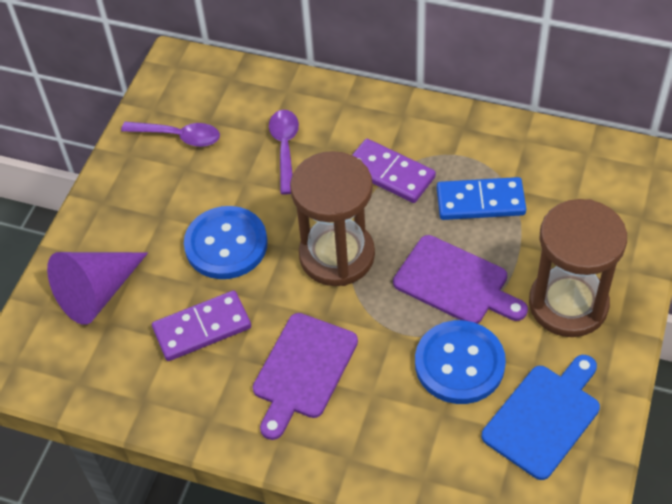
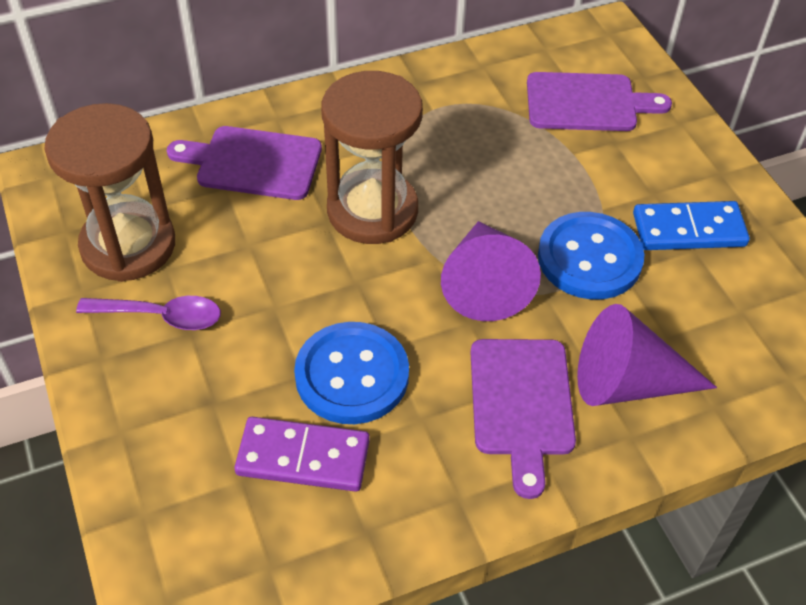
blue cutting board: 1 -> 0
purple cone: 1 -> 2
purple cutting board: 2 -> 3
purple domino: 2 -> 1
purple spoon: 2 -> 1

